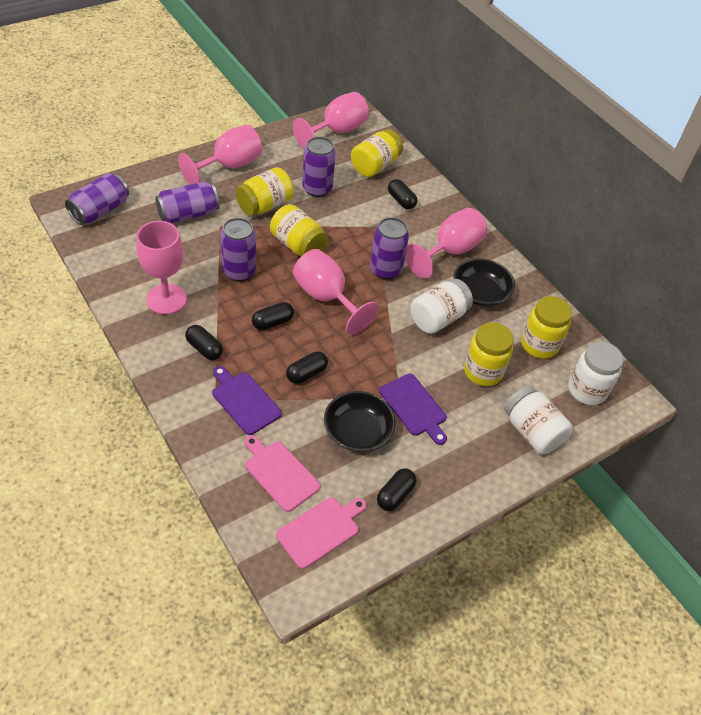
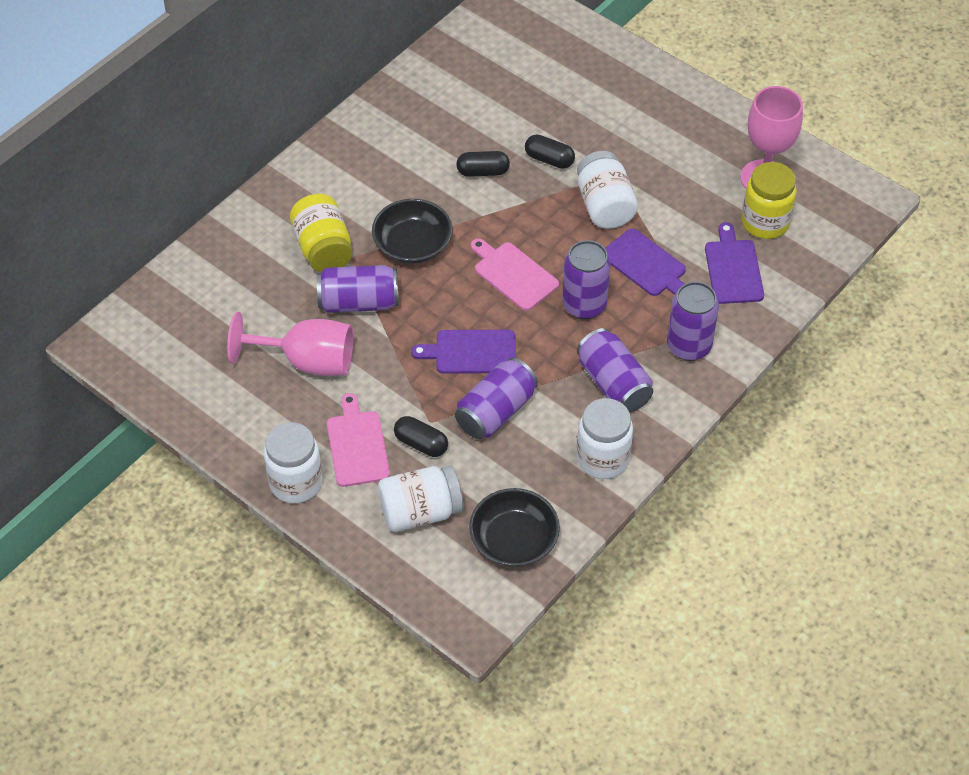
black capsule: 5 -> 3
pink goblet: 5 -> 2
purple cutting board: 2 -> 3
white jar: 3 -> 4
yellow jar: 5 -> 2

